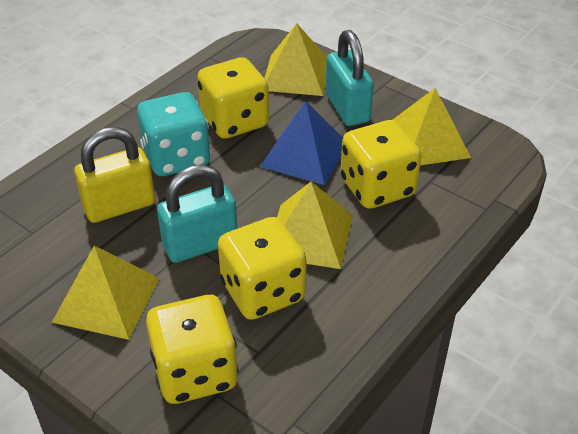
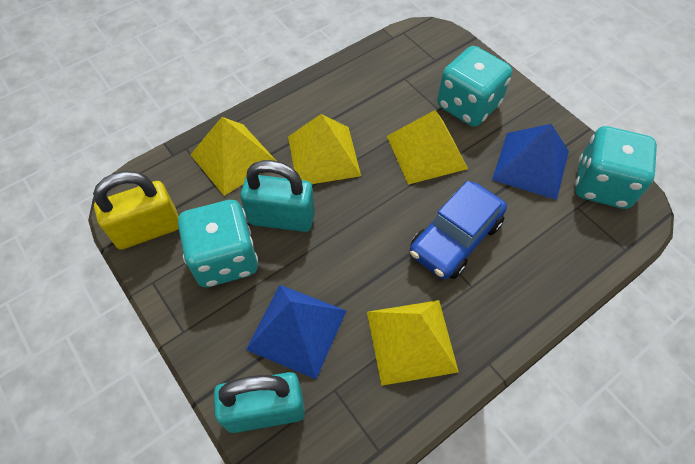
blue car: 0 -> 1
blue pyramid: 1 -> 2
turquoise dice: 1 -> 3
yellow dice: 4 -> 0

